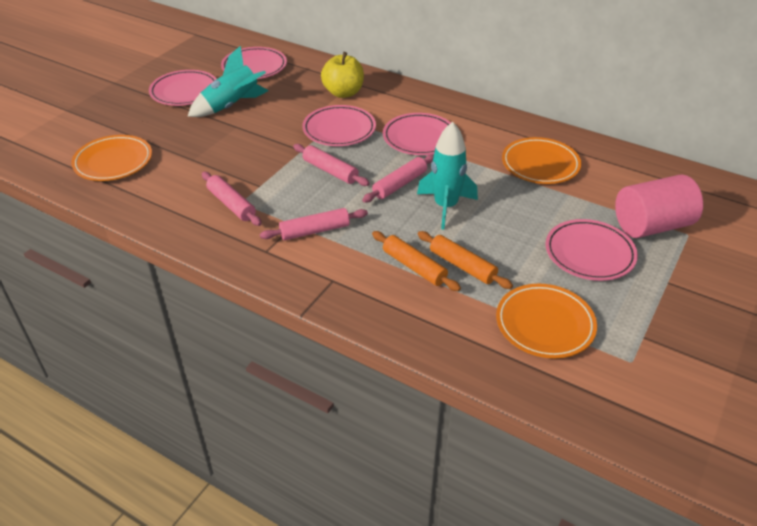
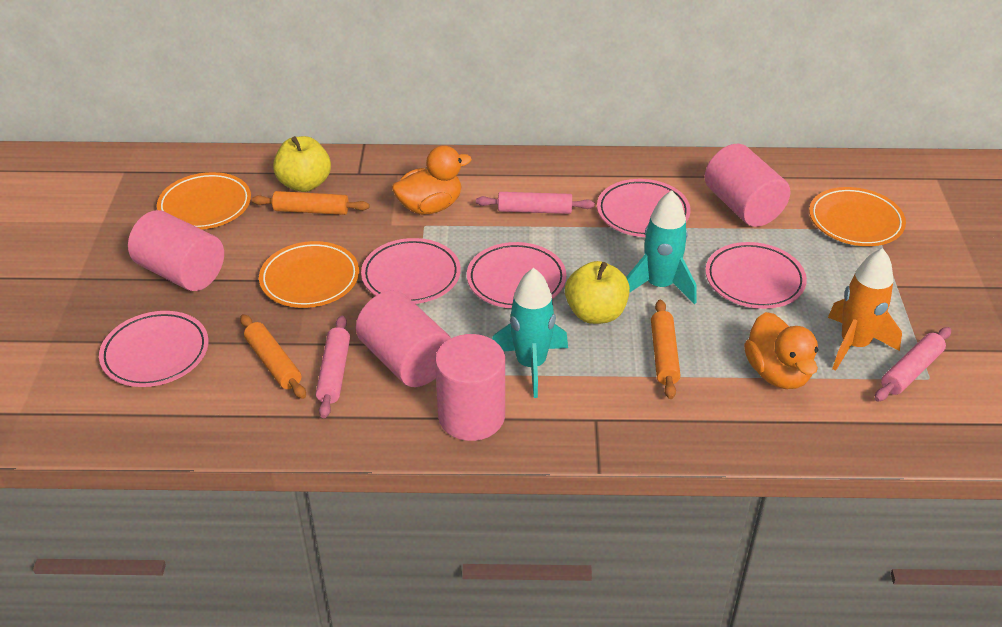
orange duck: 0 -> 2
orange rocket: 0 -> 1
orange rolling pin: 2 -> 3
pink cylinder: 1 -> 4
pink rolling pin: 4 -> 3
yellow apple: 1 -> 2

